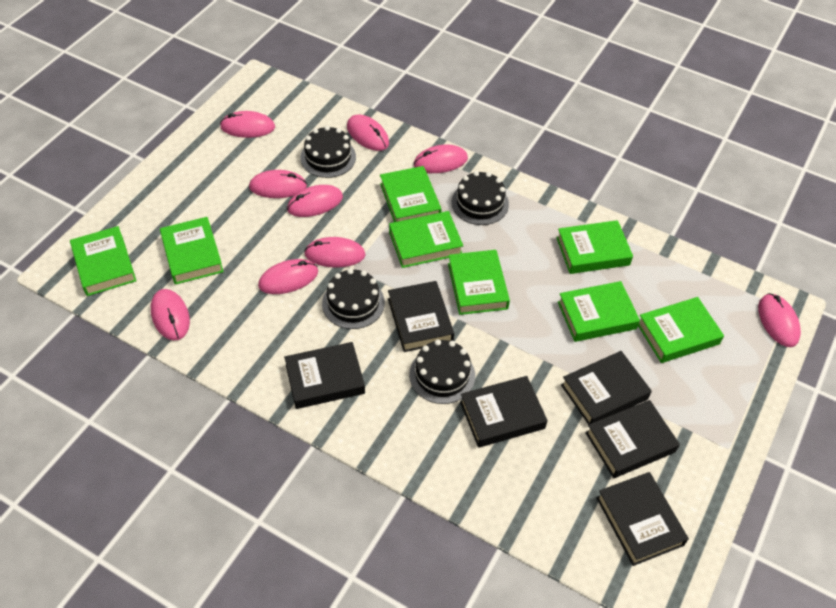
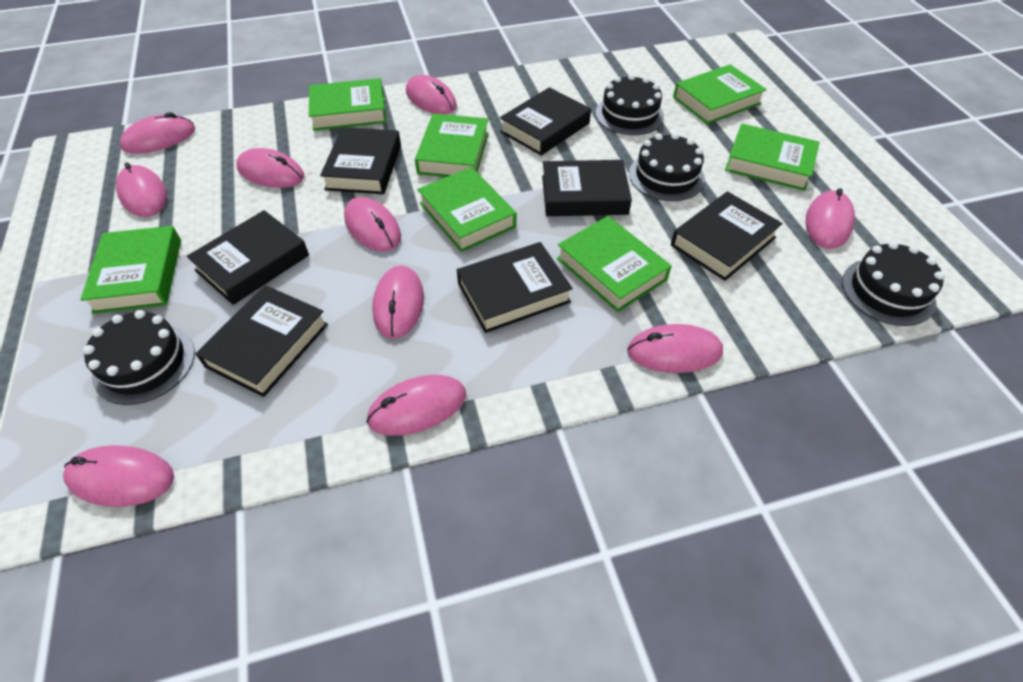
black book: 6 -> 7
green book: 8 -> 7
pink mouse: 9 -> 10

